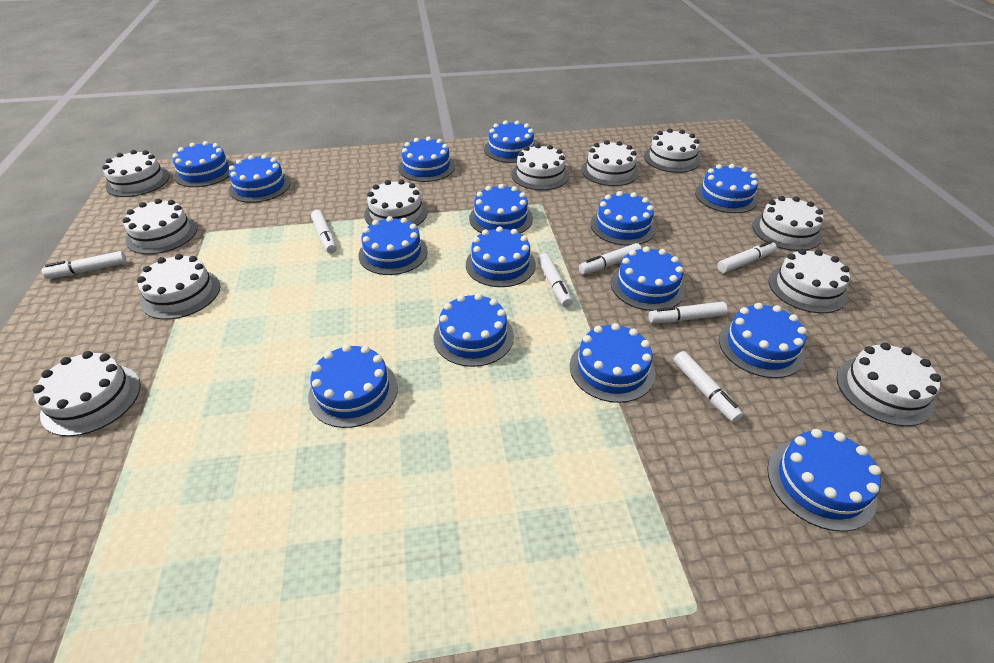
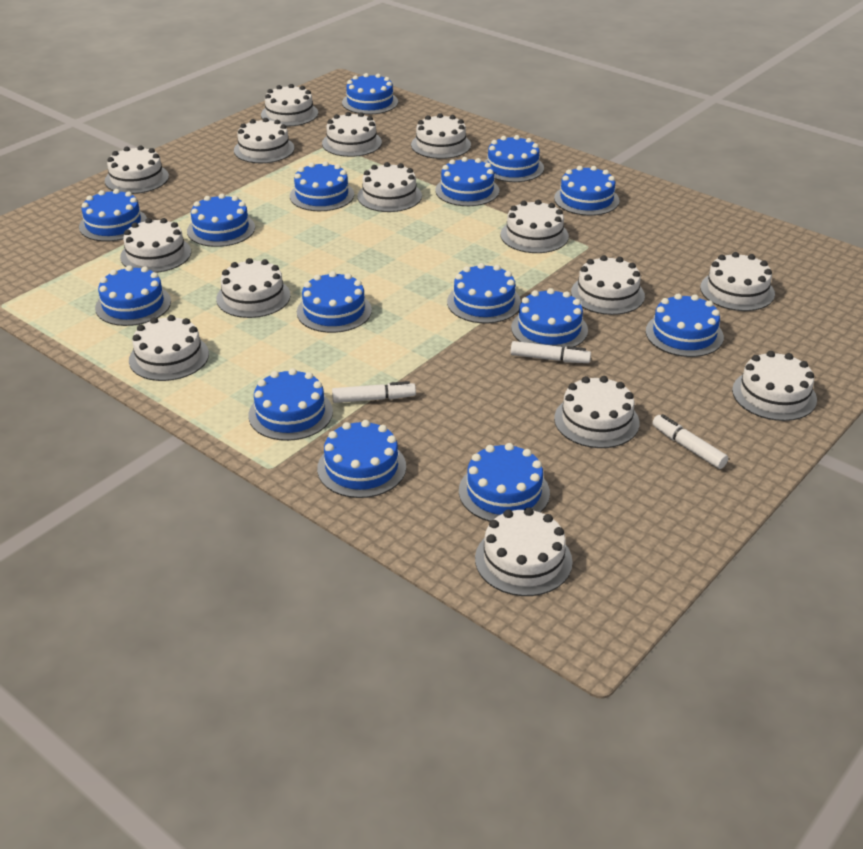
white cake: 11 -> 15
white marker: 7 -> 3

